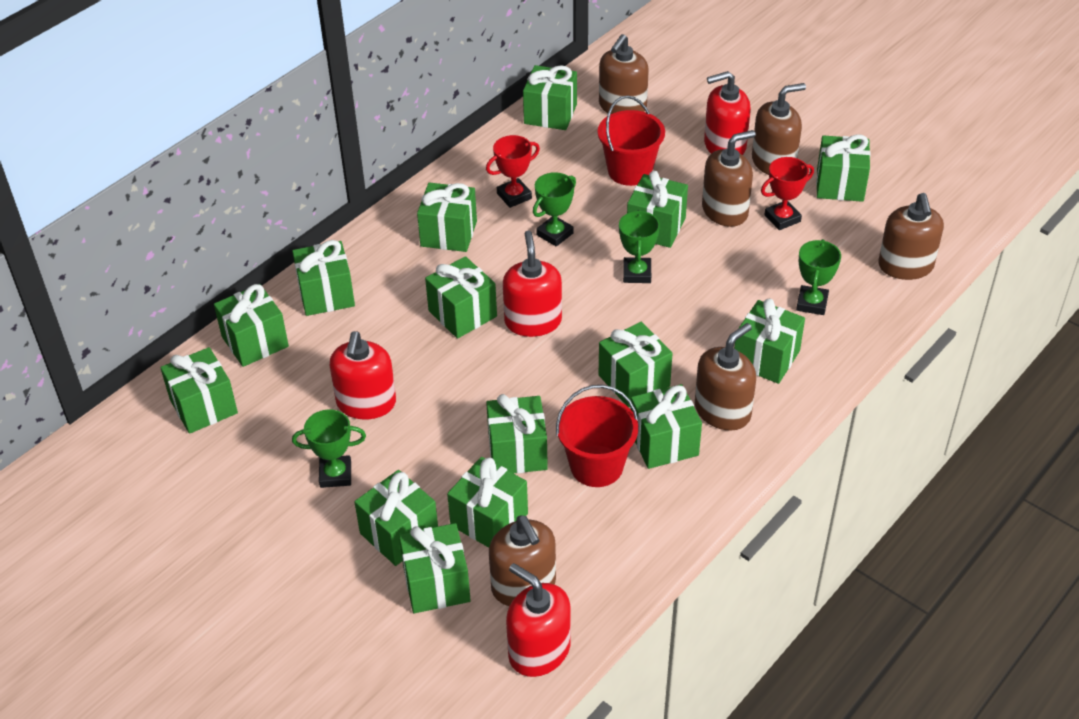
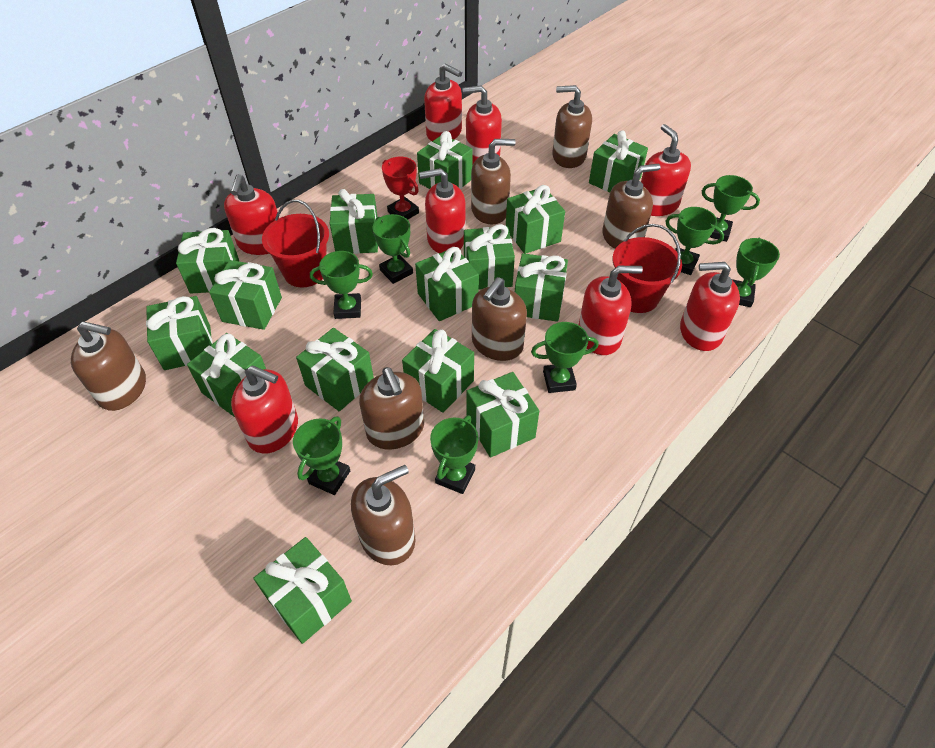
brown soap dispenser: 6 -> 7
green trophy: 4 -> 8
red soap dispenser: 4 -> 8
red trophy: 2 -> 1

